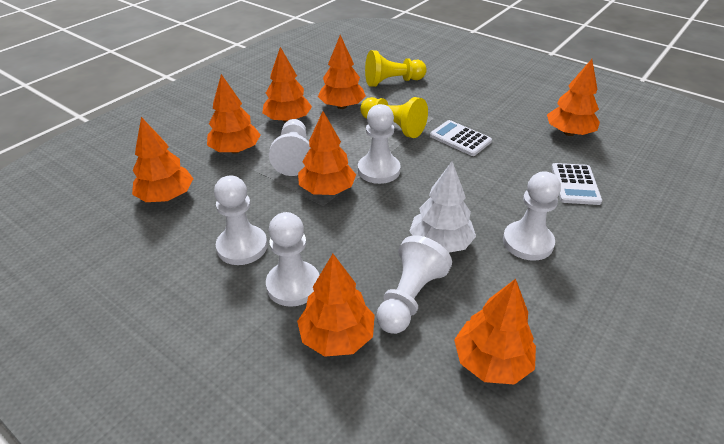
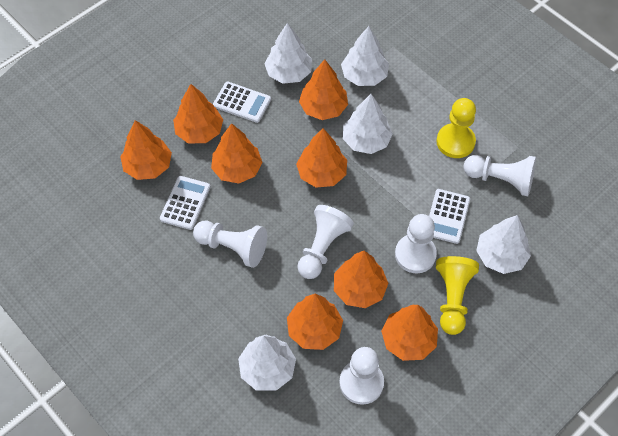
white calculator: 2 -> 3
white pawn: 6 -> 5
white tree: 1 -> 5

